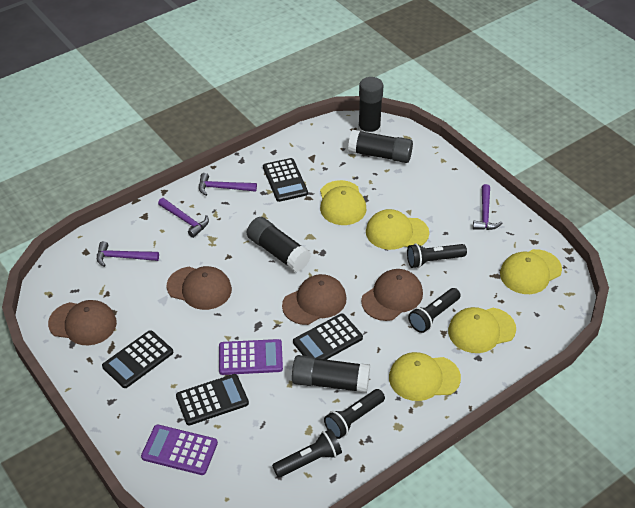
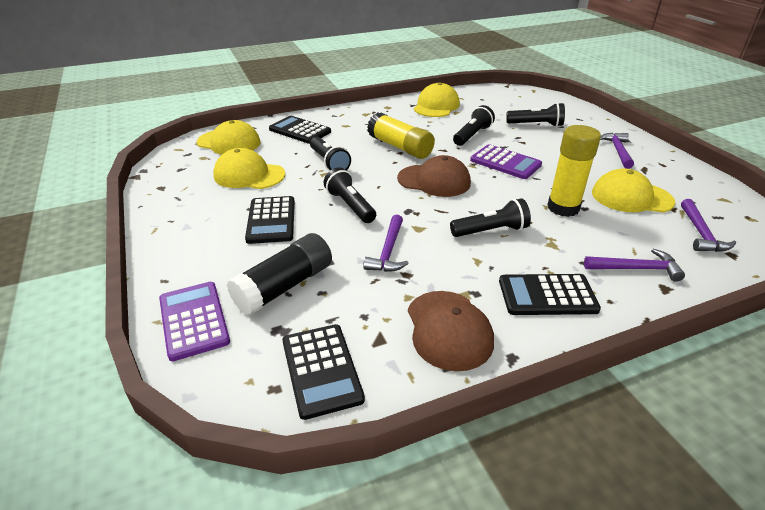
black flashlight: 4 -> 5
black glue stick: 4 -> 1
brown cap: 4 -> 2
yellow cap: 5 -> 4
yellow glue stick: 0 -> 2

